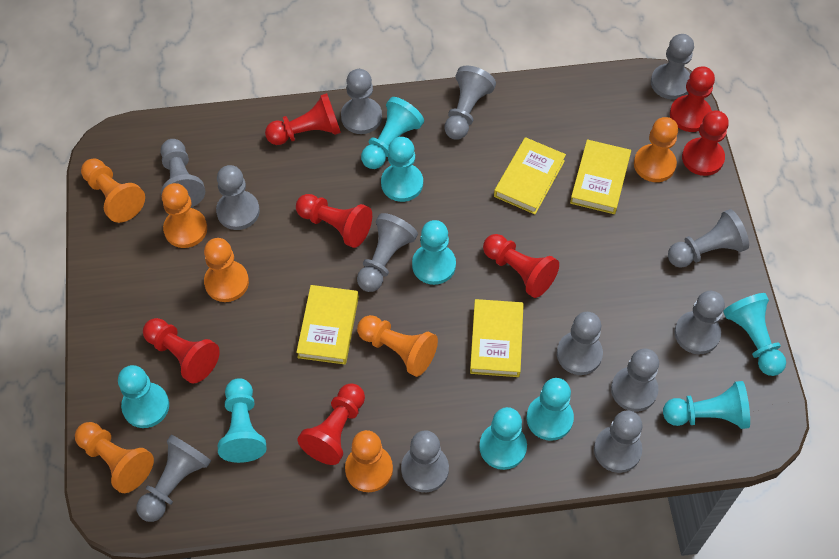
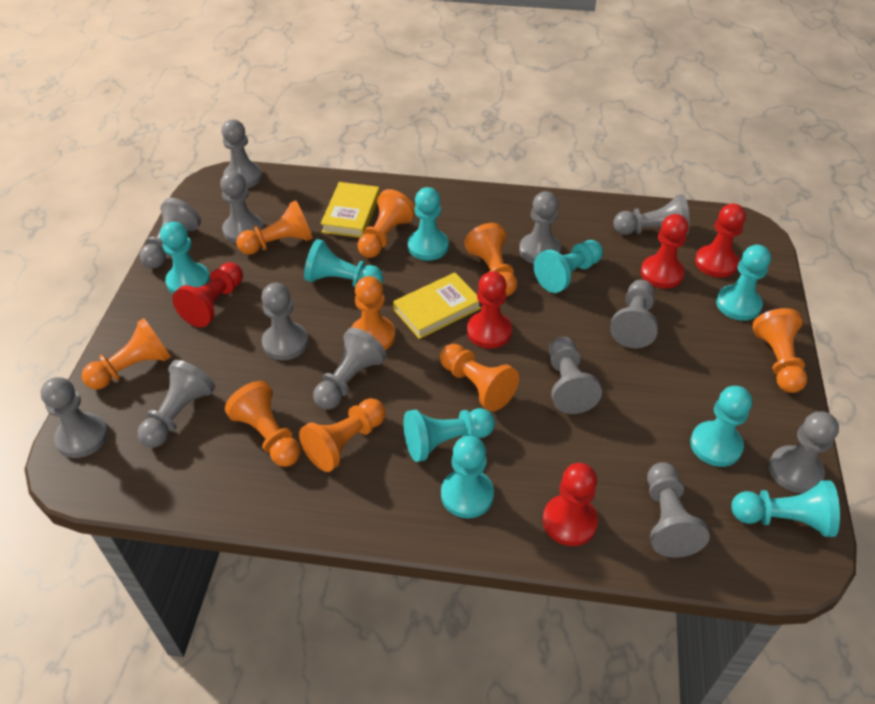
orange pawn: 7 -> 9
red pawn: 7 -> 5
yellow book: 4 -> 2

